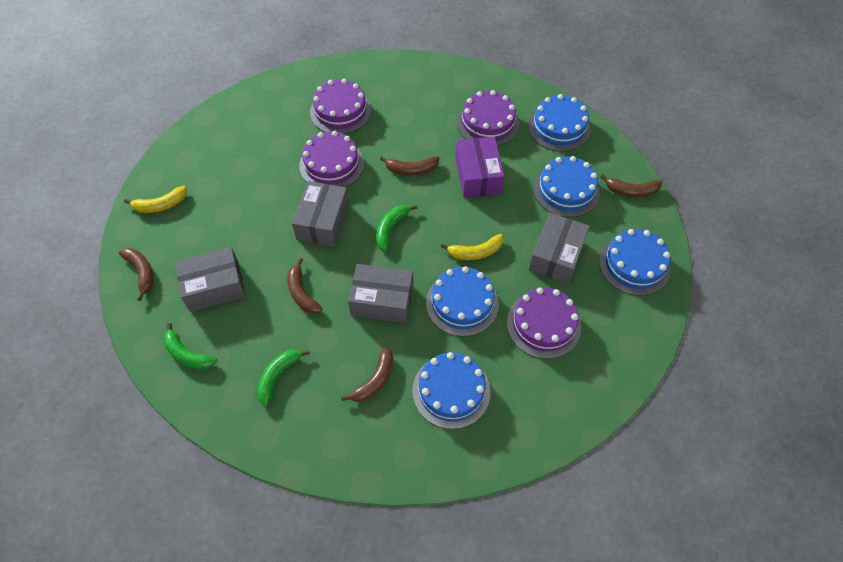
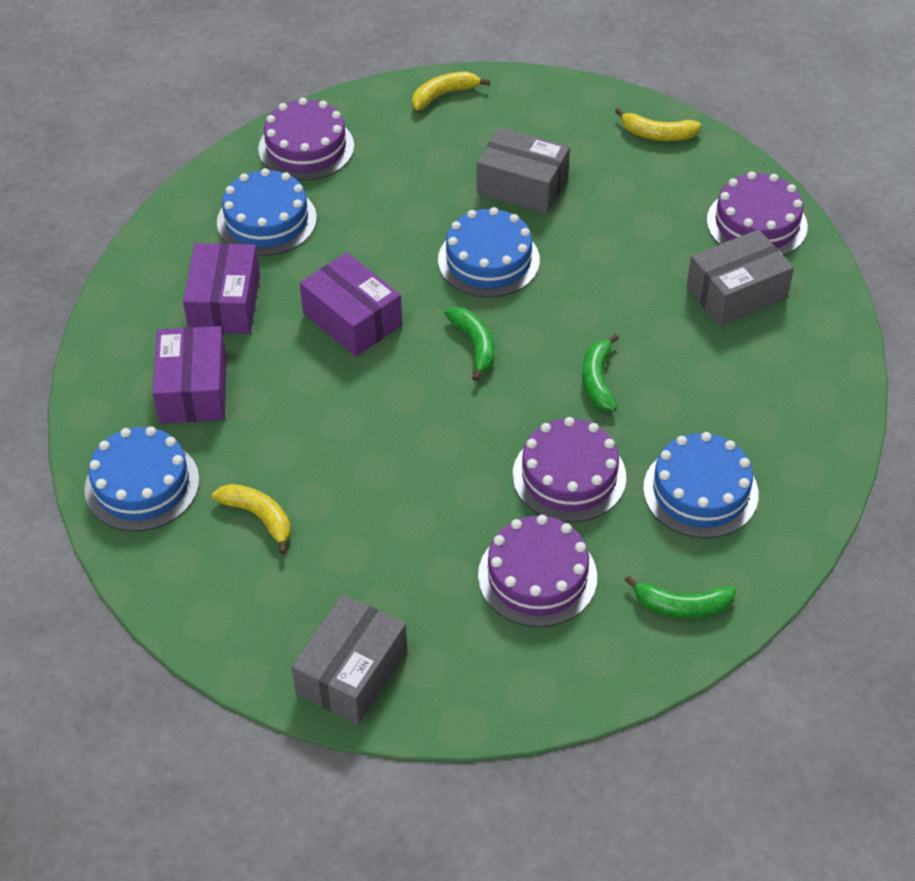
blue cake: 5 -> 4
brown banana: 5 -> 0
grey box: 4 -> 3
purple box: 1 -> 3
yellow banana: 2 -> 3

